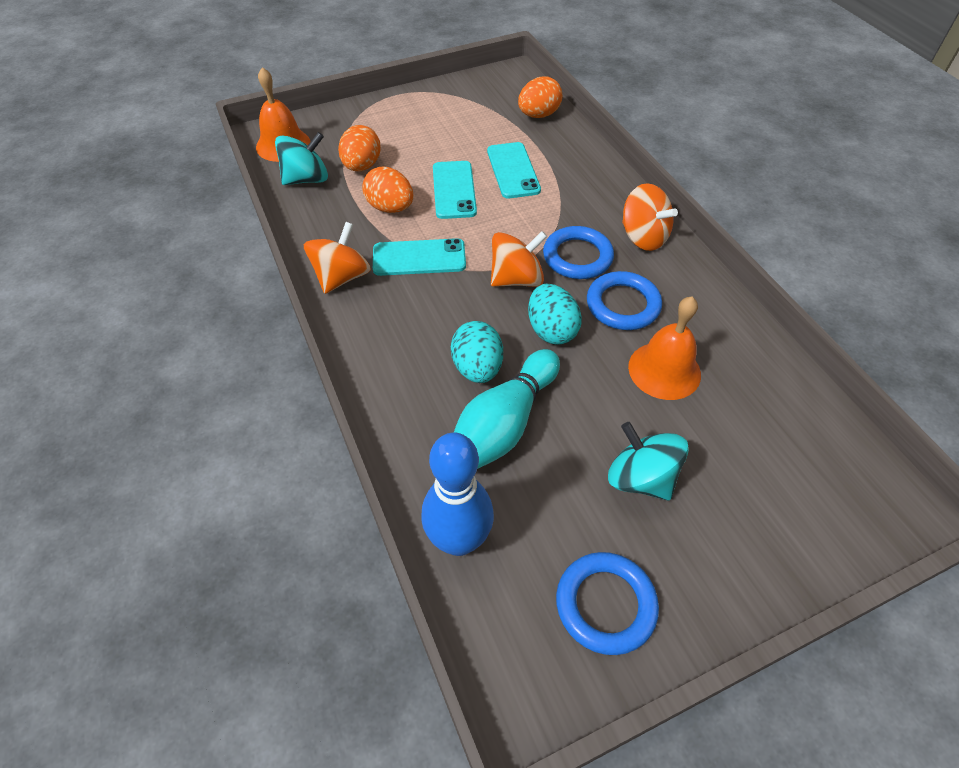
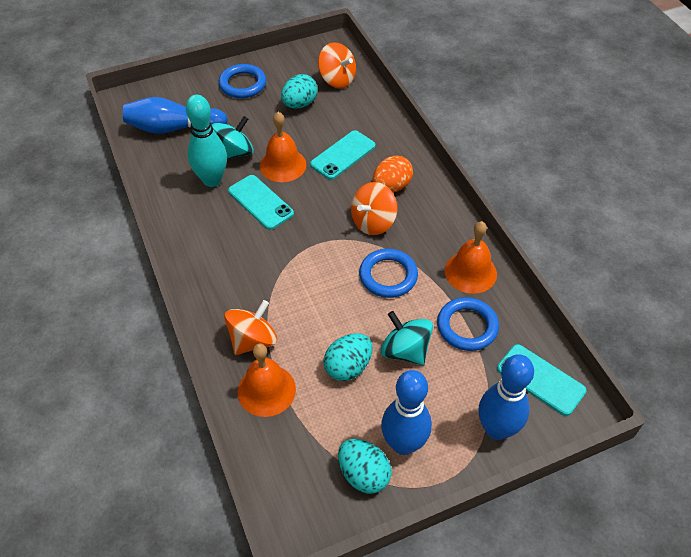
blue bowling pin: 1 -> 3
orange bell: 2 -> 3
orange egg: 3 -> 1
turquoise egg: 2 -> 3

